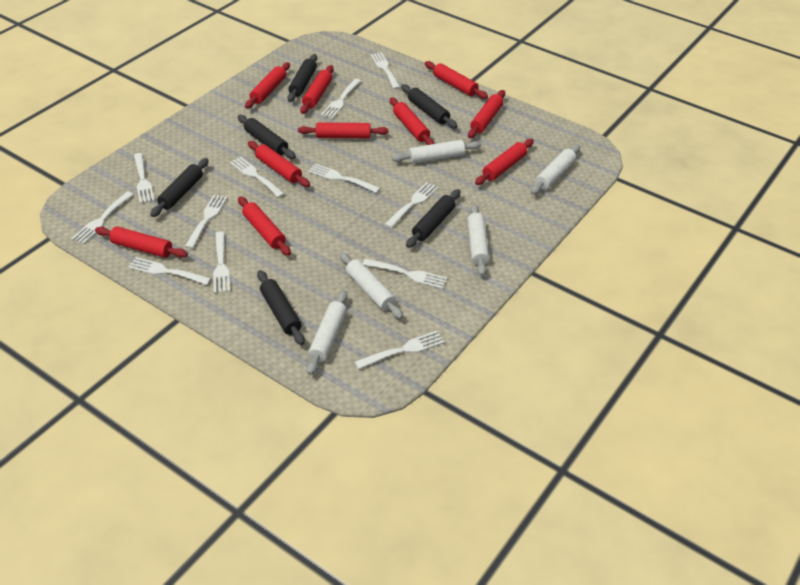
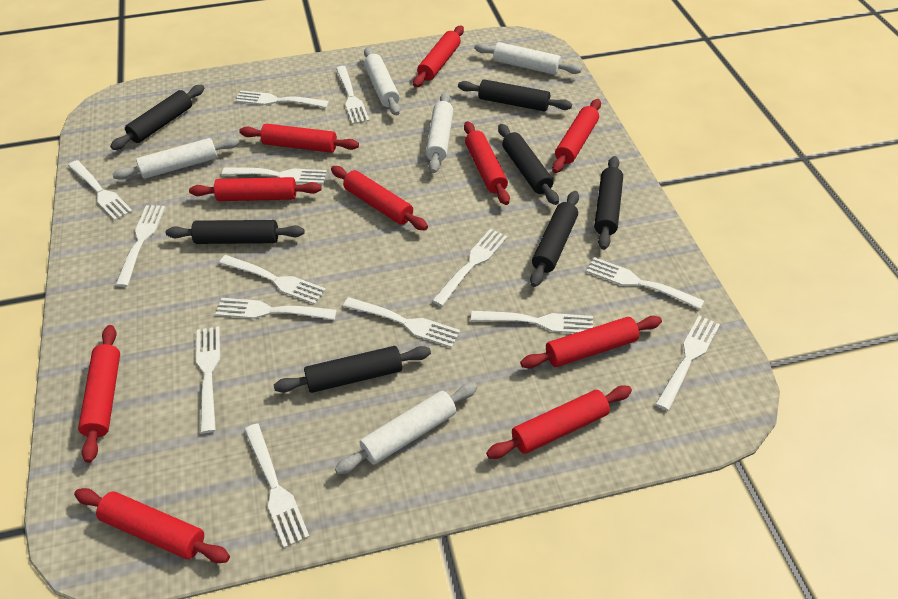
black rolling pin: 6 -> 7
white fork: 12 -> 14

